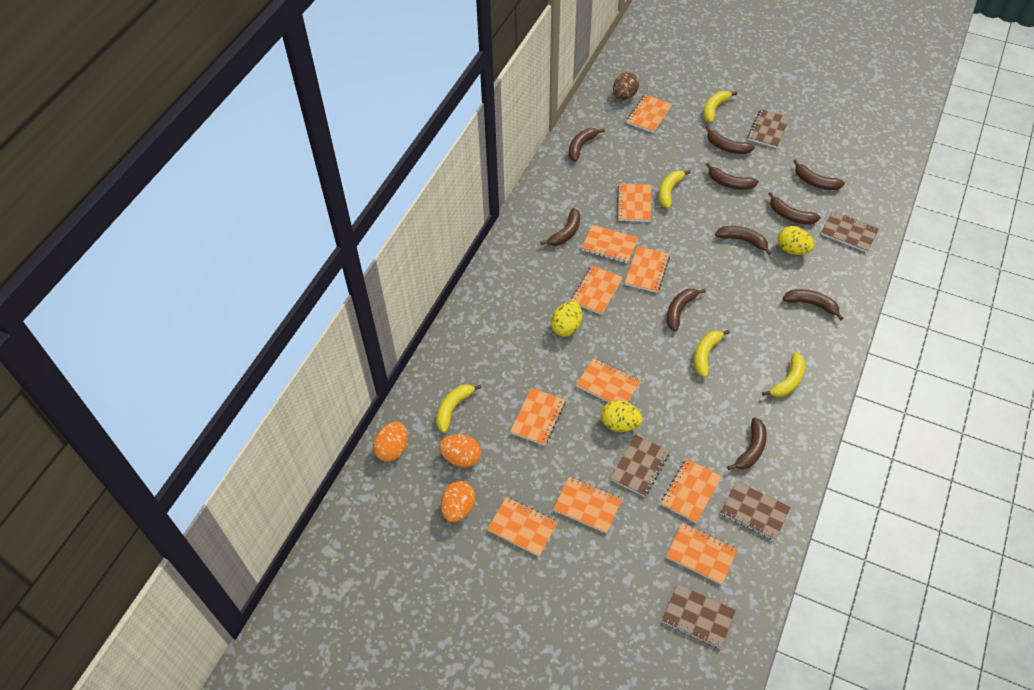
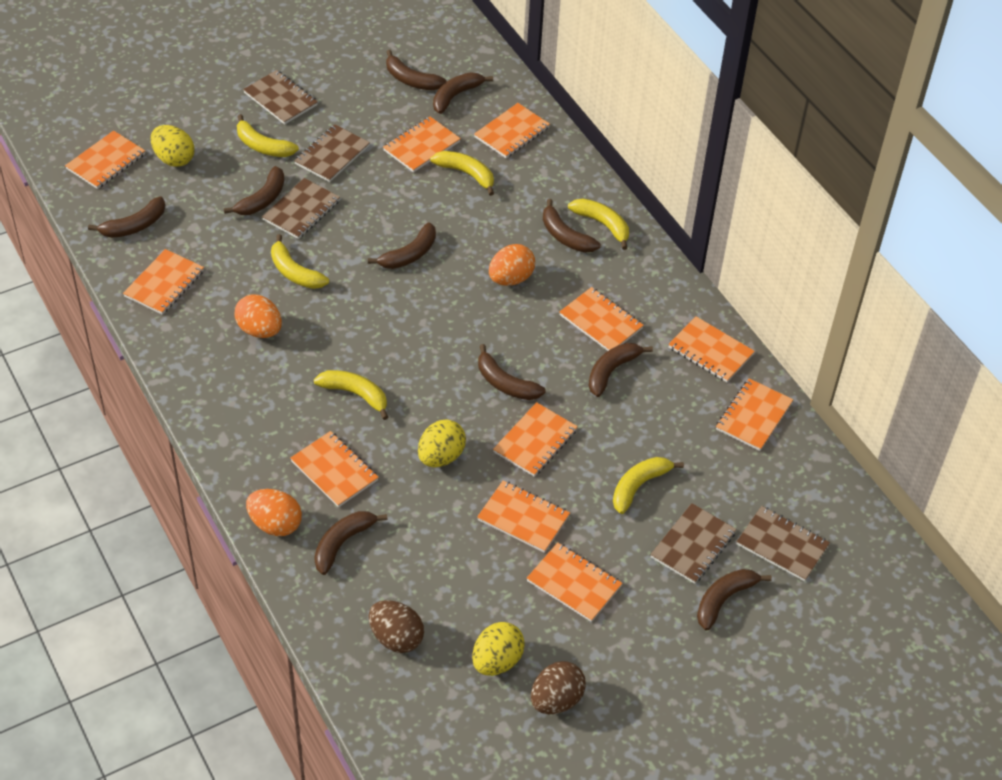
brown egg: 1 -> 2
yellow banana: 5 -> 6

